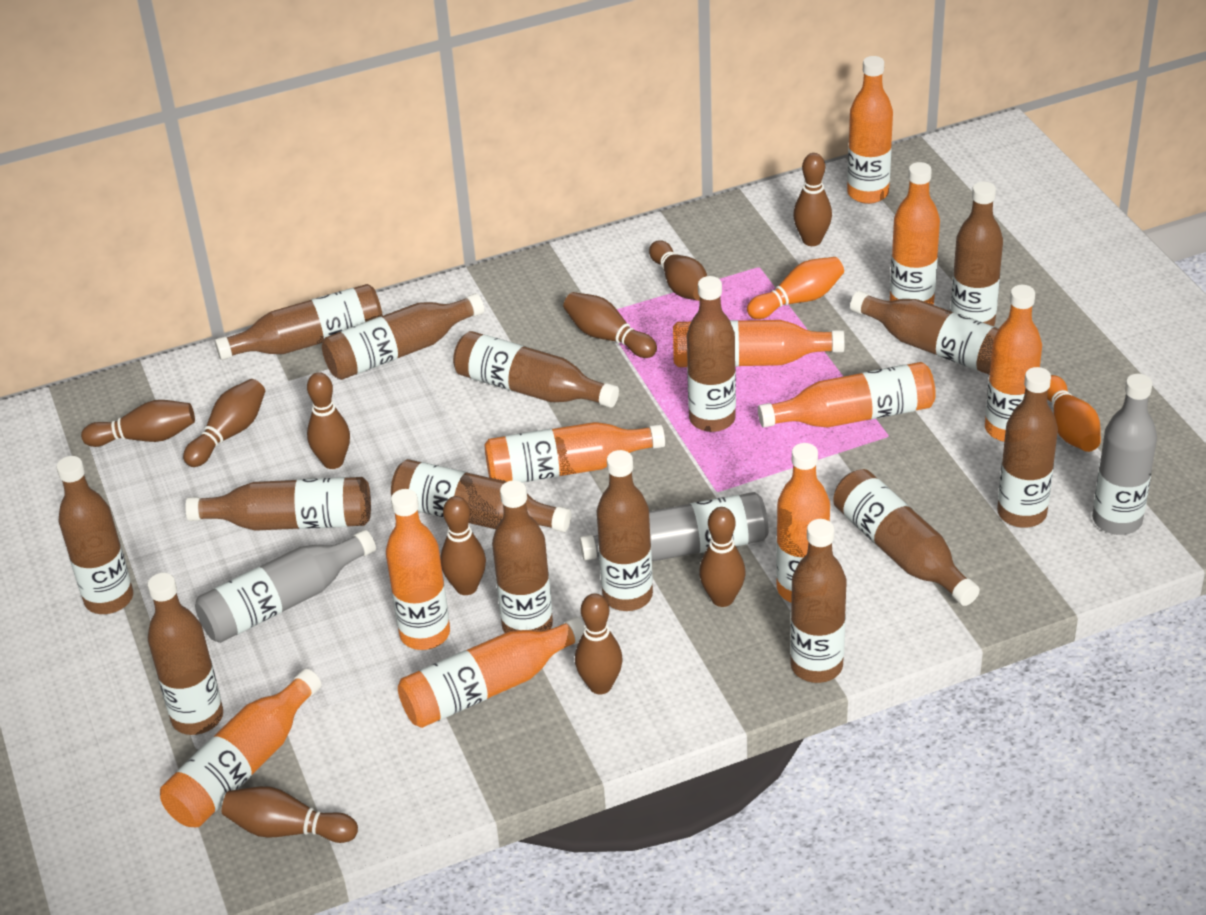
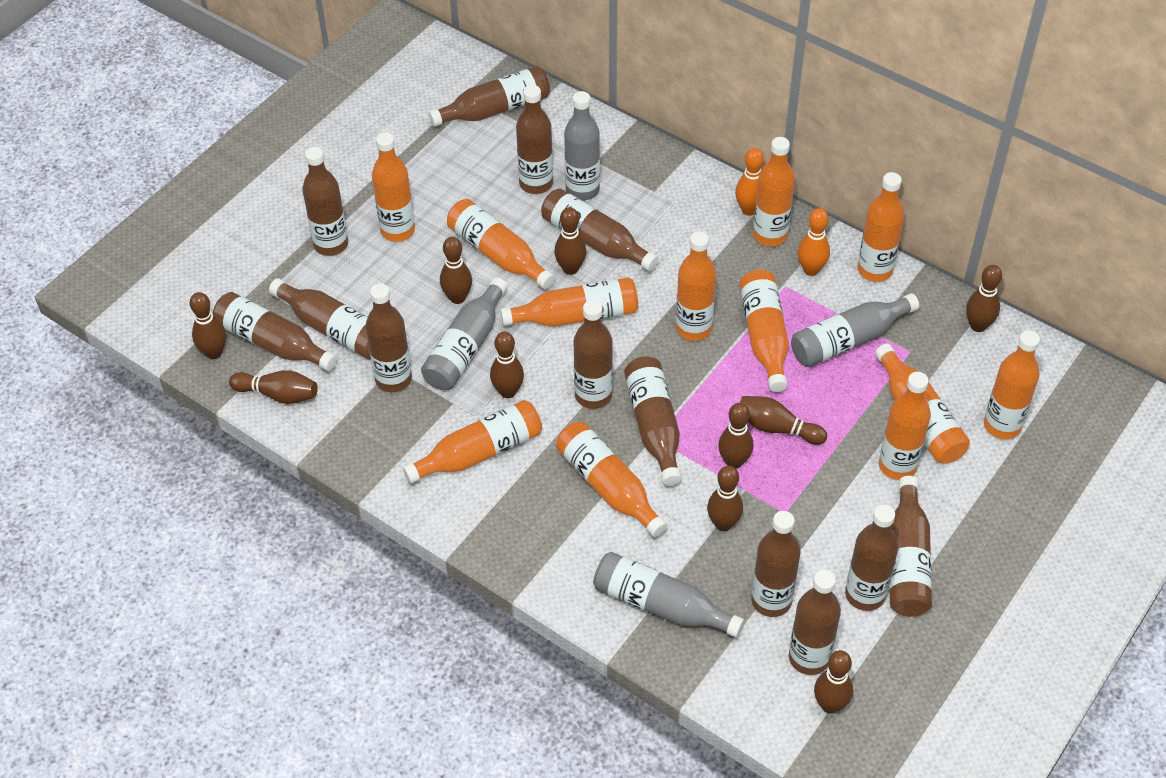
brown bottle: 15 -> 13
grey bottle: 3 -> 4
orange bottle: 10 -> 12

